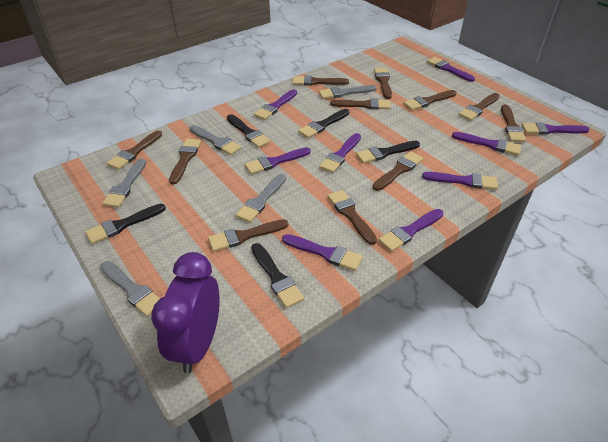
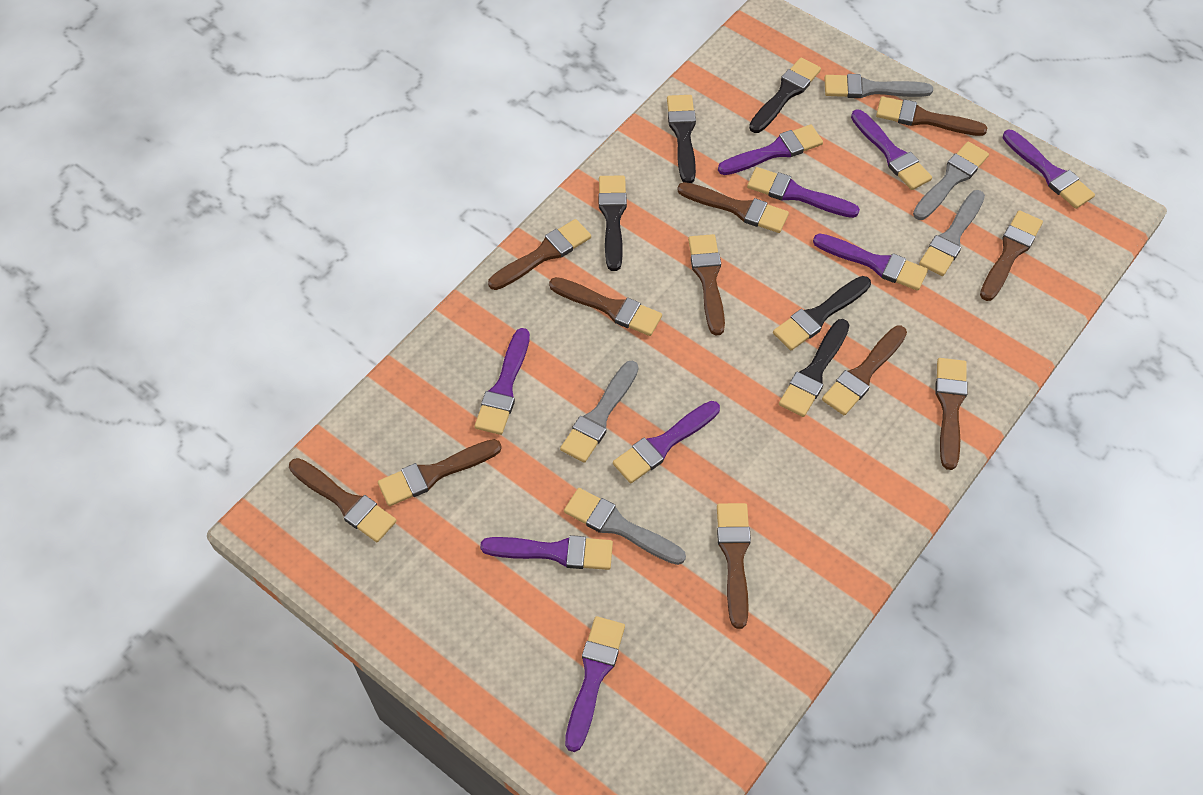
purple clock: 1 -> 0

